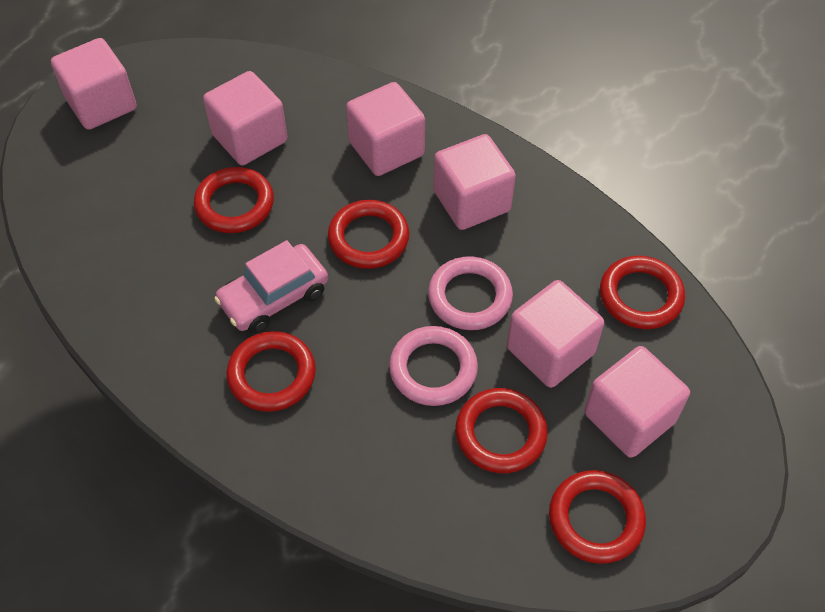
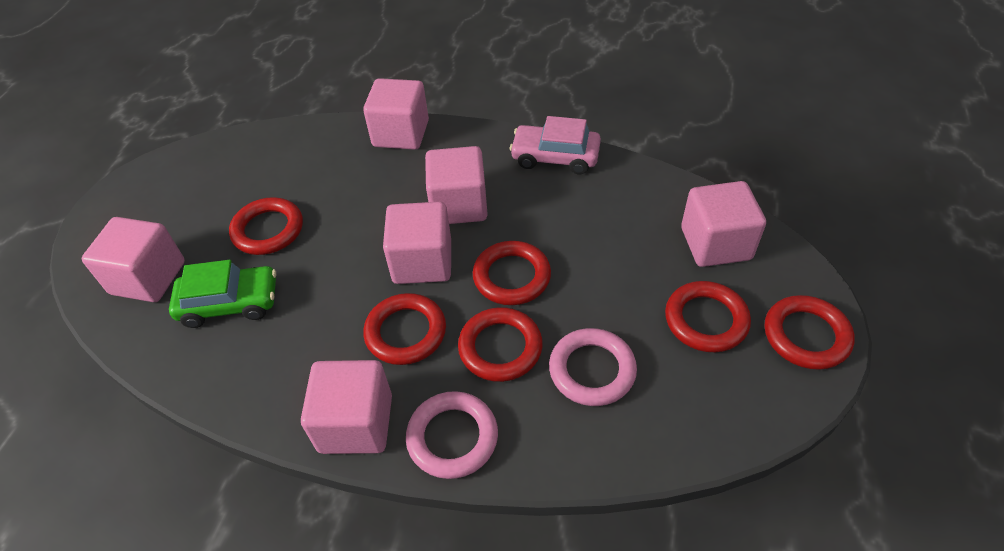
green car: 0 -> 1

